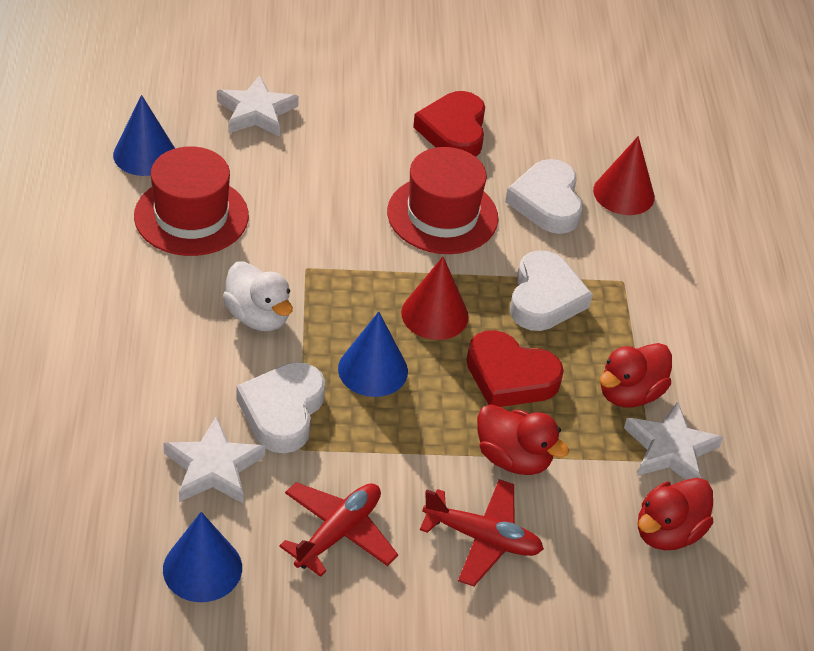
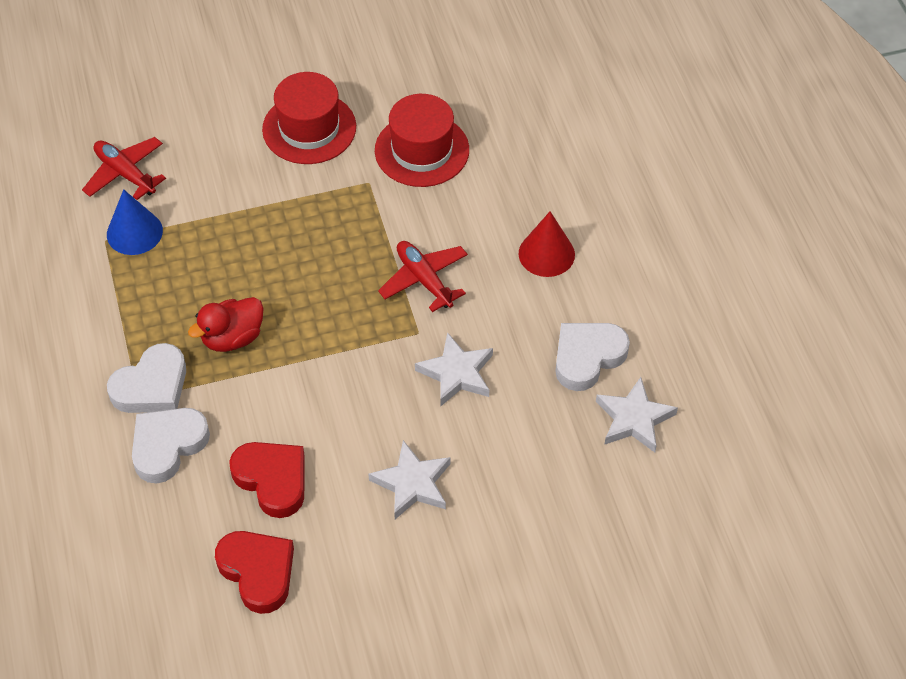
blue cone: 3 -> 1
red cone: 2 -> 1
red duck: 3 -> 1
white duck: 1 -> 0

